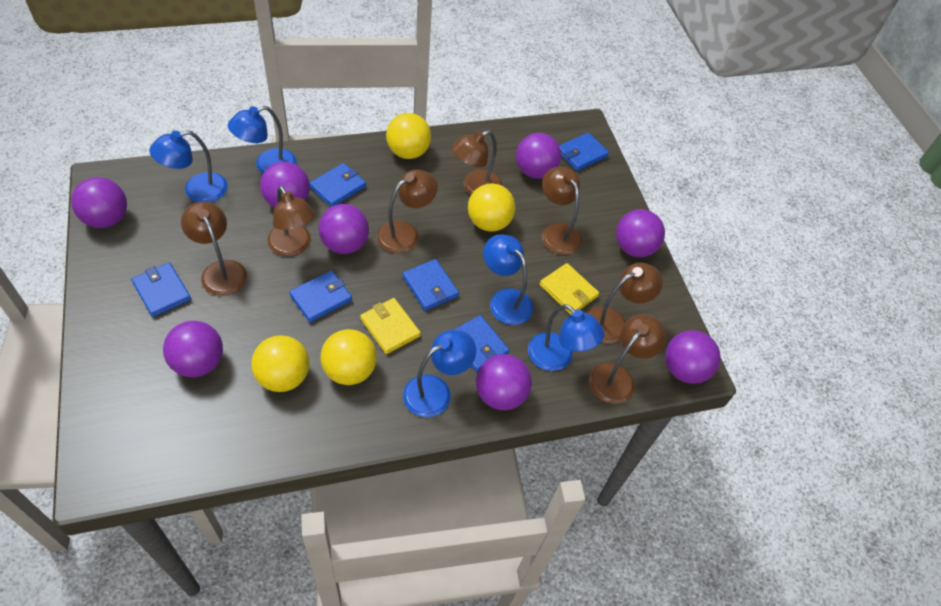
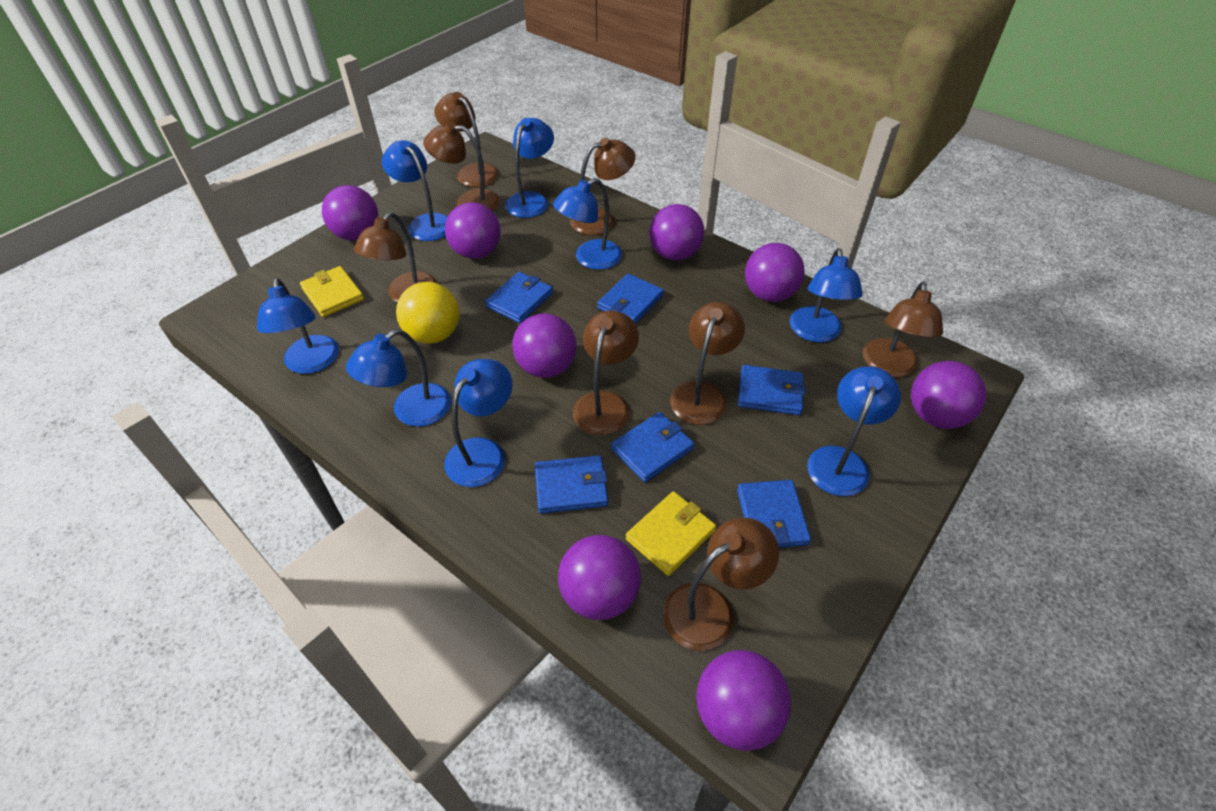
blue lamp: 5 -> 8
brown lamp: 7 -> 8
yellow ball: 4 -> 1

